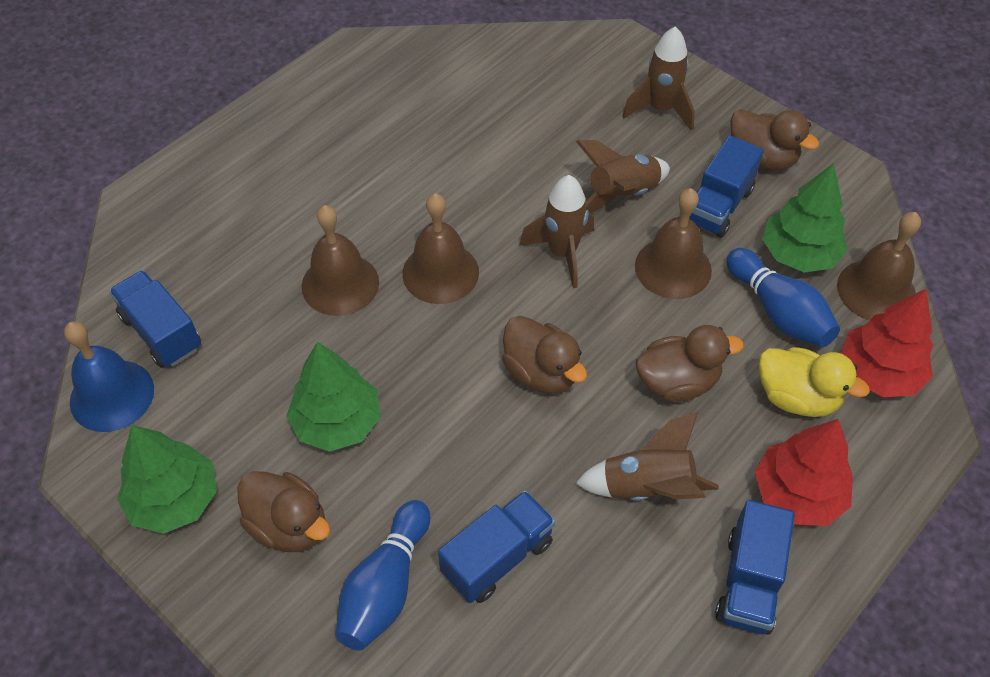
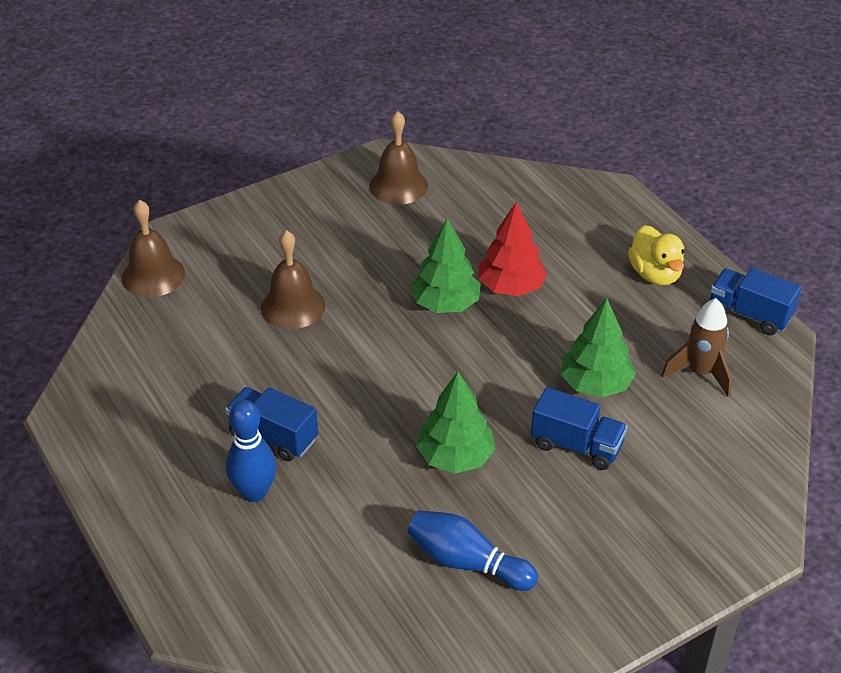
blue bell: 1 -> 0
blue truck: 4 -> 3
brown bell: 4 -> 3
brown duck: 4 -> 0
brown rocket: 4 -> 1
red tree: 2 -> 1

